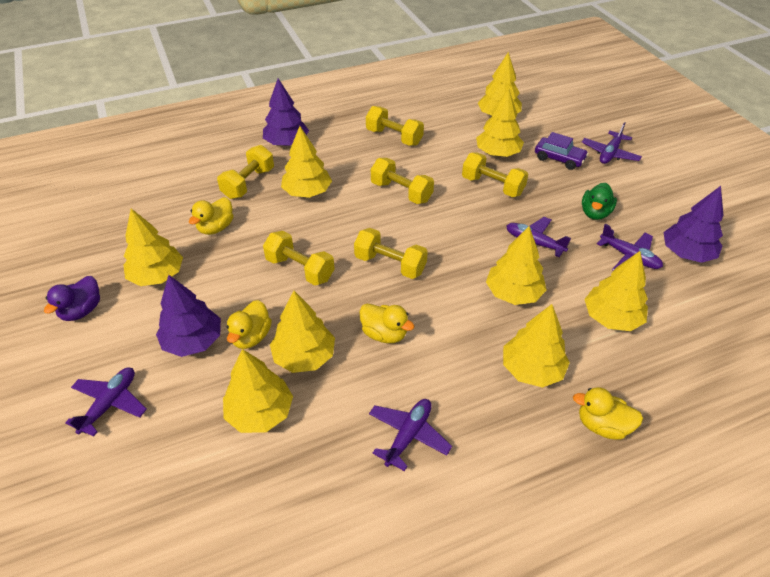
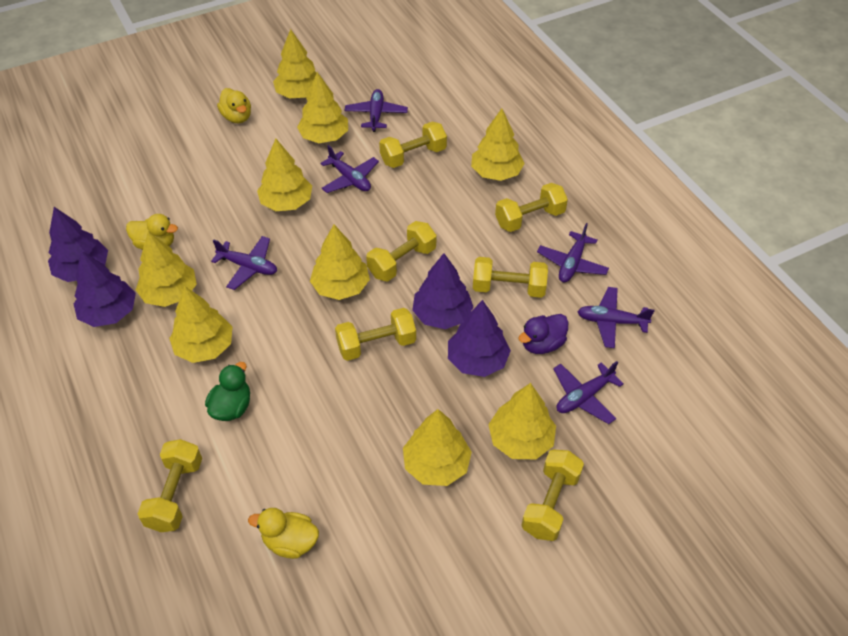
purple car: 1 -> 0
purple plane: 5 -> 6
purple tree: 3 -> 4
yellow duck: 4 -> 3
yellow dumbbell: 6 -> 7

